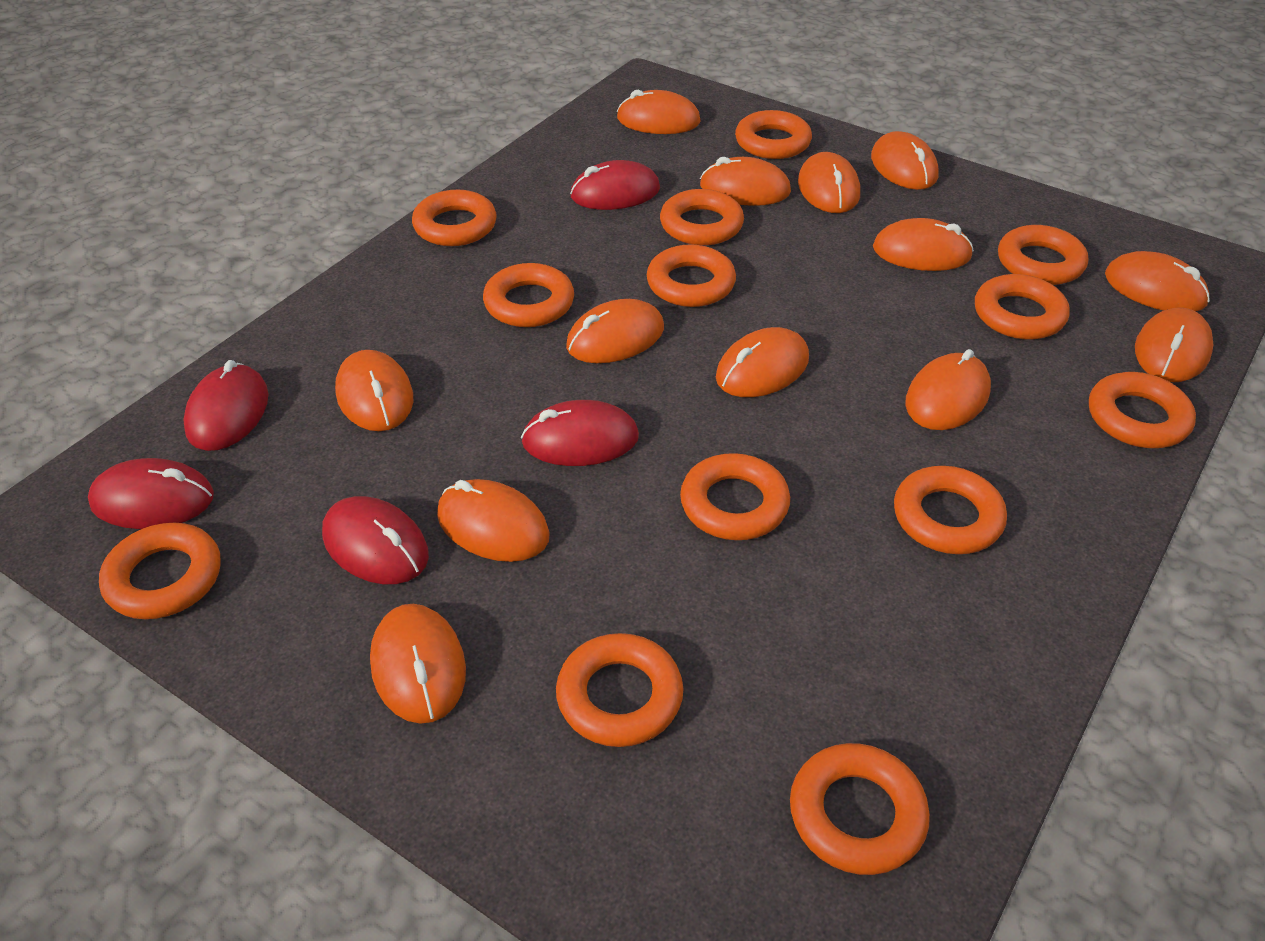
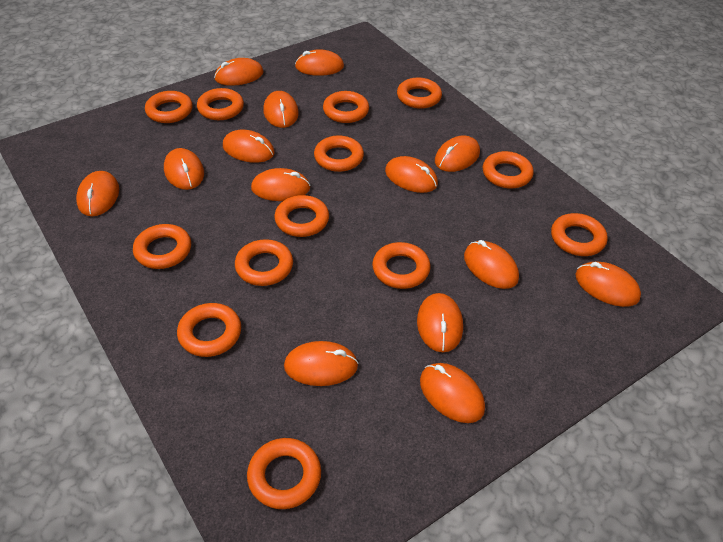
orange mouse: 13 -> 14
red mouse: 5 -> 0

